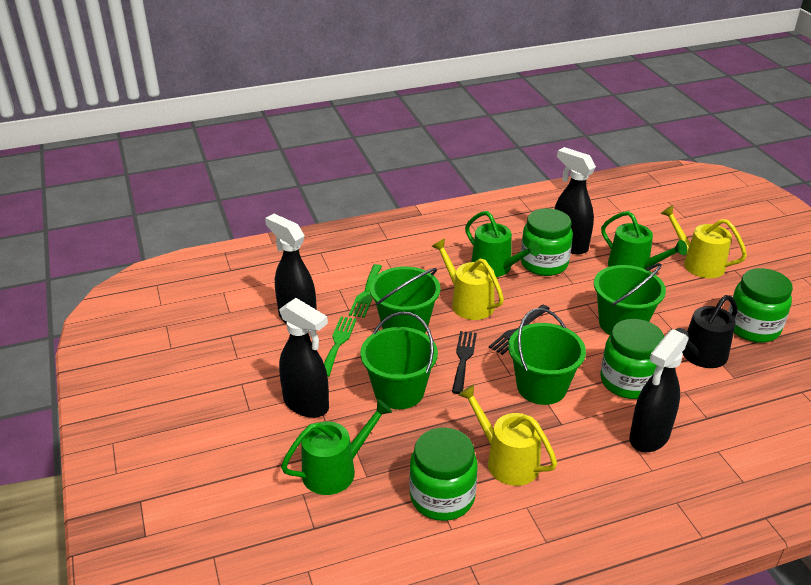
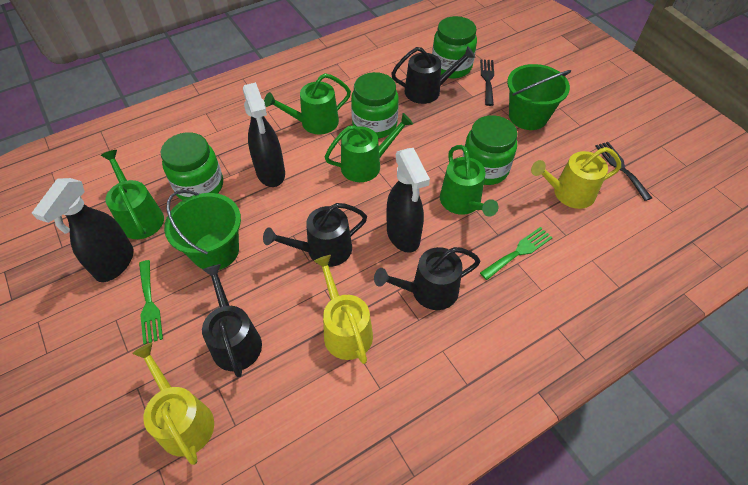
black spray bottle: 4 -> 3
black watering can: 1 -> 4
green bucket: 4 -> 2
green watering can: 3 -> 4

